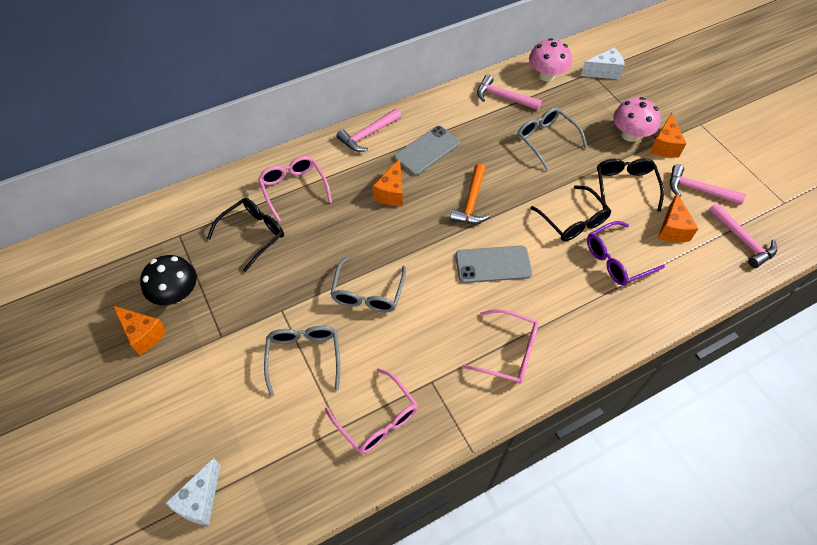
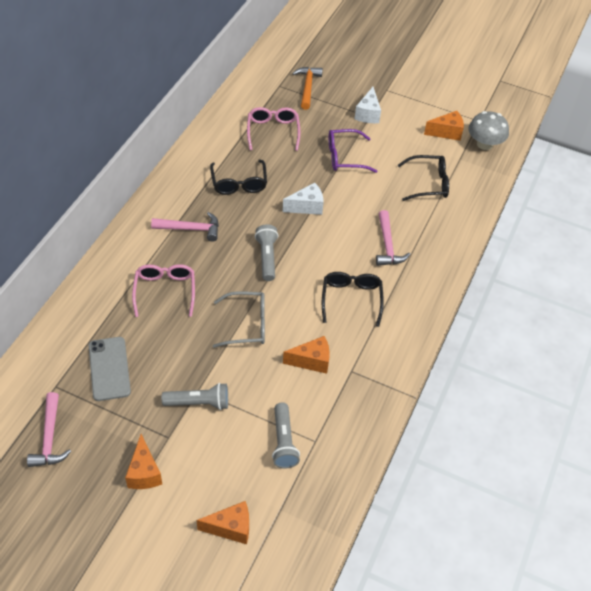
black mushroom: 1 -> 0
grey flashlight: 0 -> 3
grey glasses: 3 -> 1
grey mushroom: 0 -> 1
grey phone: 2 -> 1
pink glasses: 3 -> 2
pink hammer: 4 -> 3
pink mushroom: 2 -> 0

